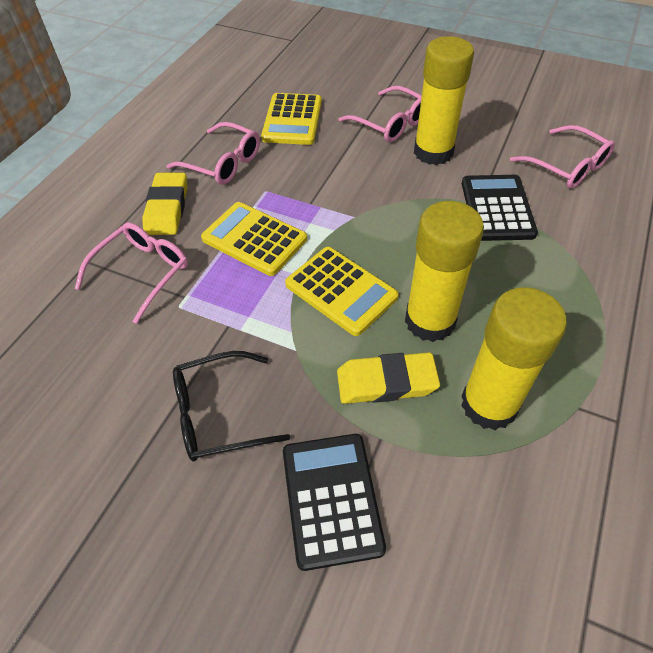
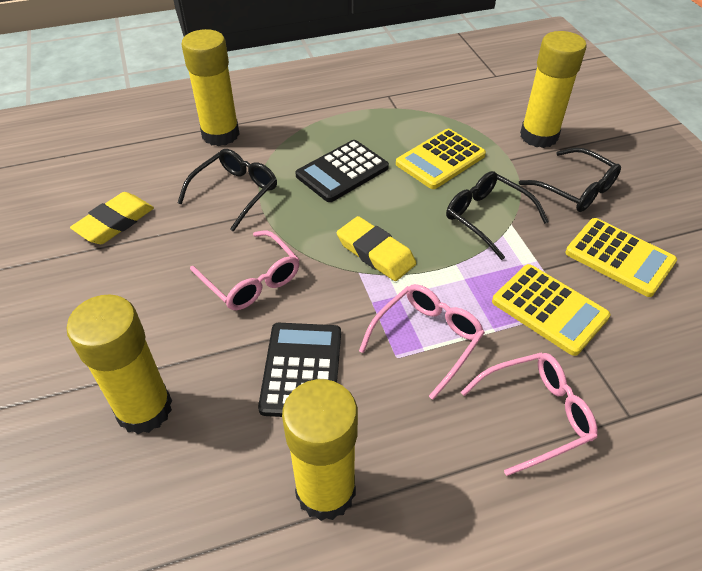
black glasses: 1 -> 3
pink glasses: 4 -> 3
yellow glue stick: 3 -> 4

